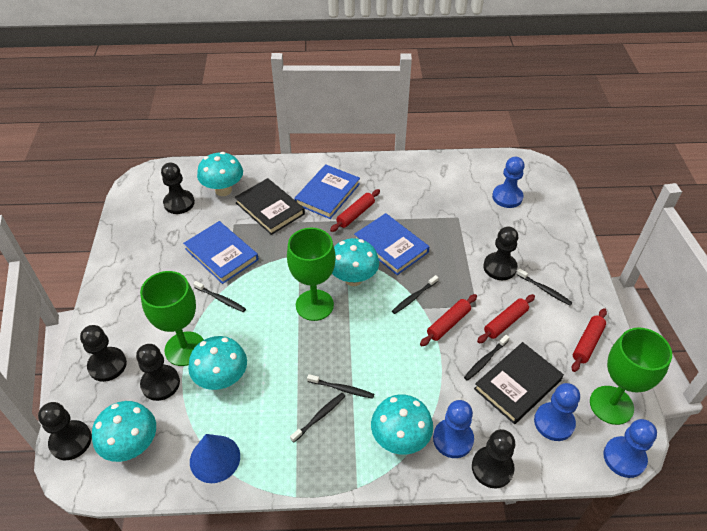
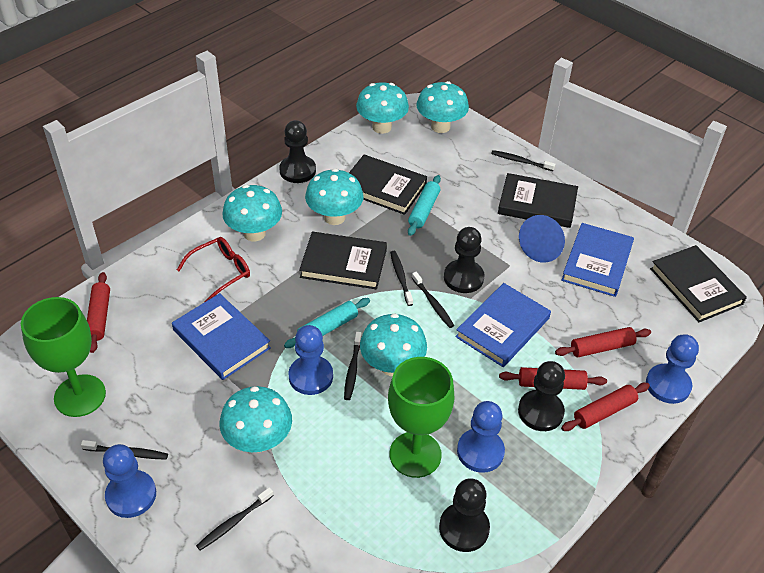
black book: 2 -> 4
black pawn: 6 -> 4
green goblet: 3 -> 2
red glasses: 0 -> 1
turquoise mushroom: 5 -> 6
turquoise rolling pin: 0 -> 2

